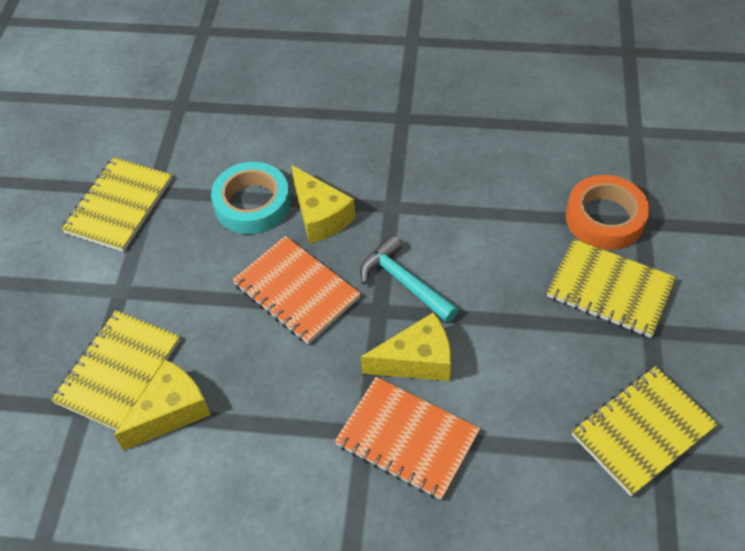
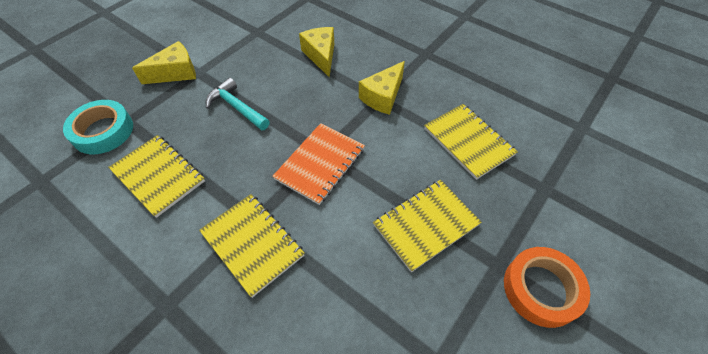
orange notebook: 2 -> 1

